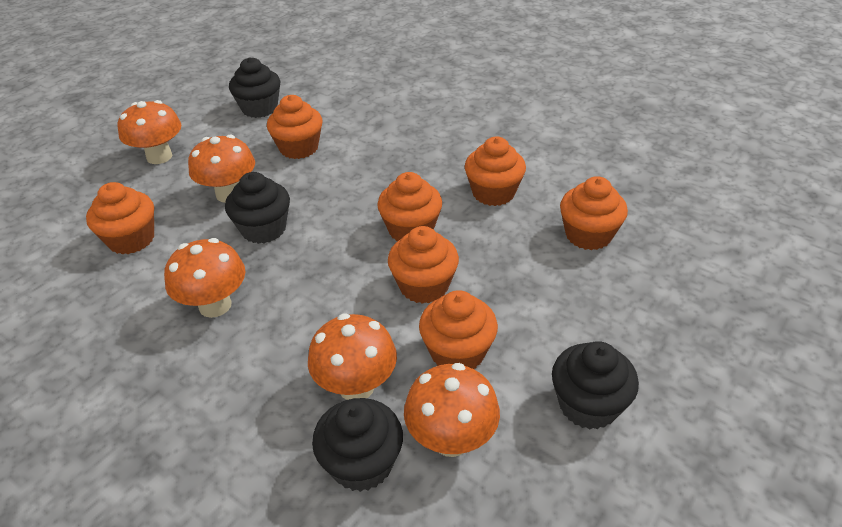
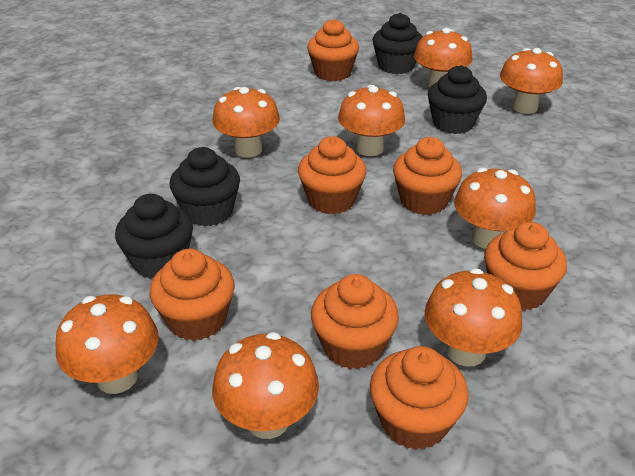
orange mushroom: 5 -> 8

